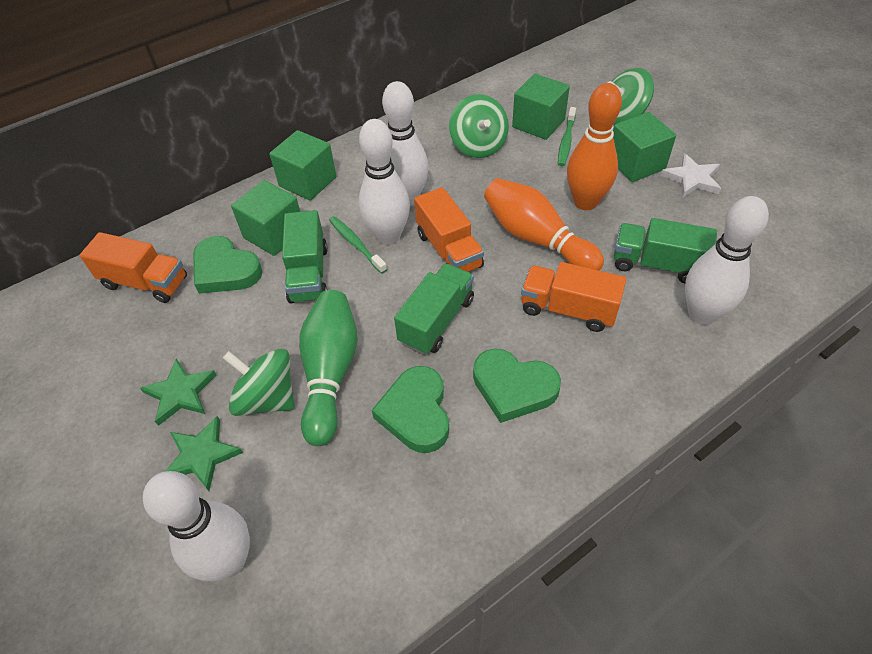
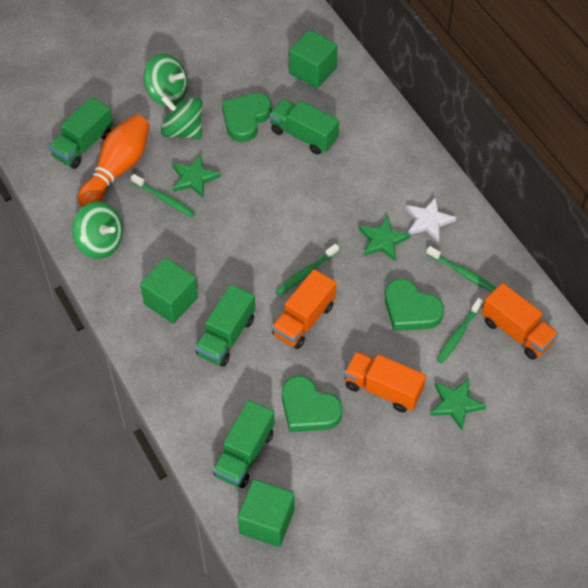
green bowling pin: 1 -> 0
green cube: 4 -> 3
green star: 2 -> 3
green toothbrush: 2 -> 4
green truck: 3 -> 4
orange bowling pin: 2 -> 1
white bowling pin: 4 -> 0

